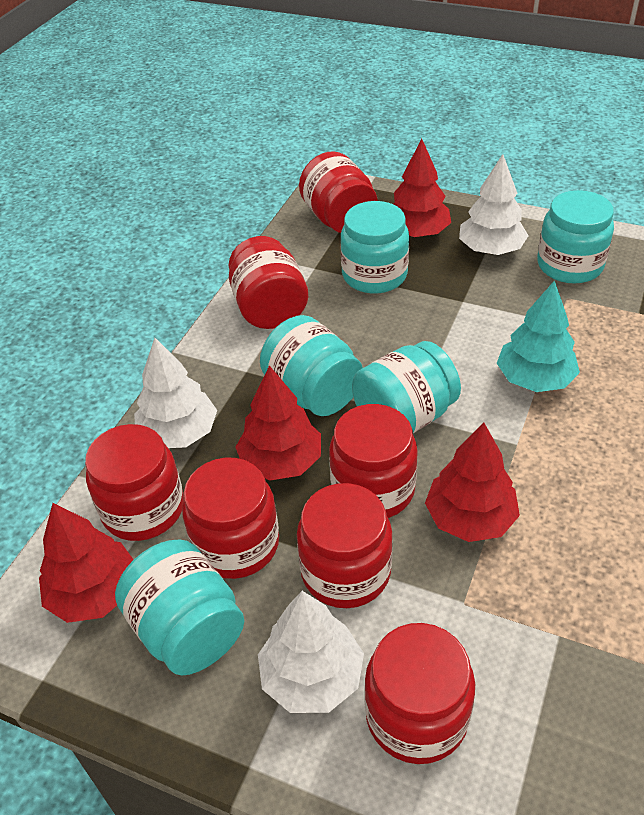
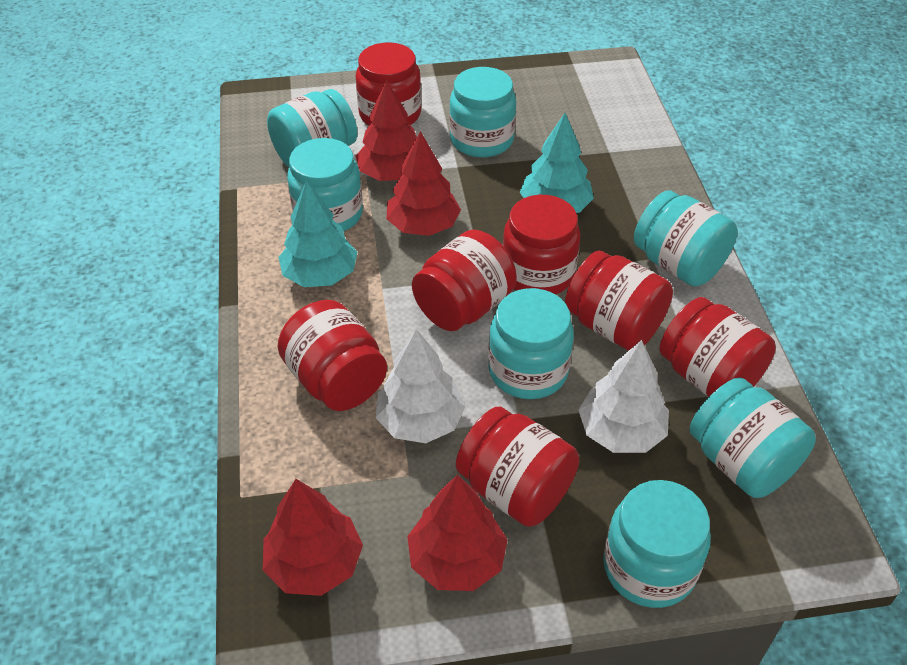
turquoise jar: 5 -> 7
turquoise tree: 1 -> 2
white tree: 3 -> 2

